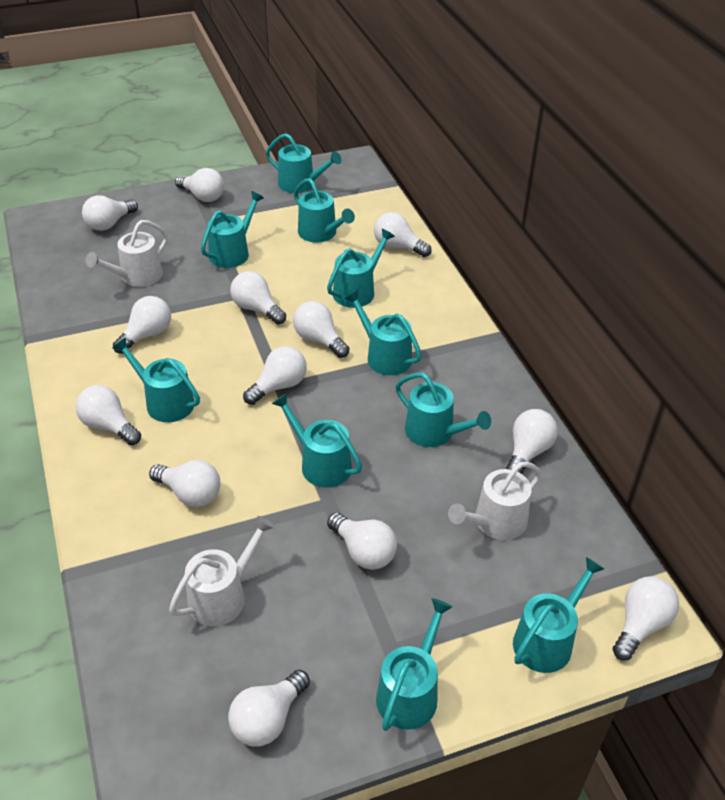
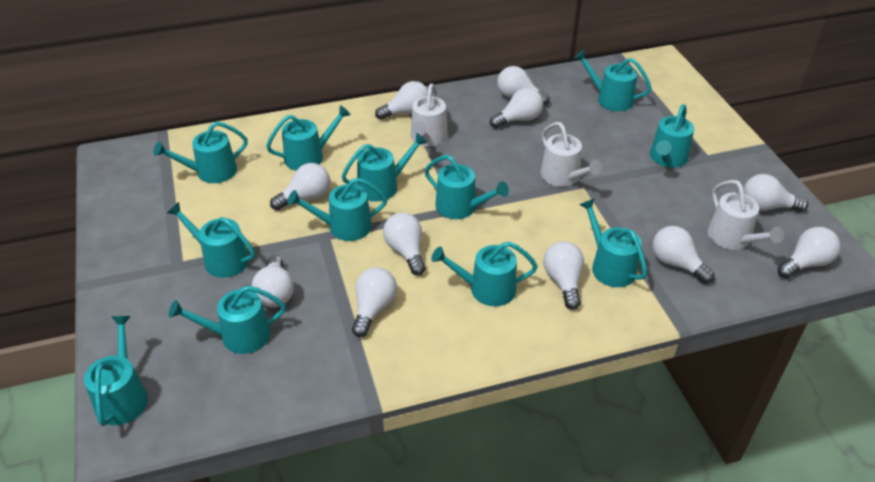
turquoise watering can: 10 -> 12
white light bulb: 13 -> 11

